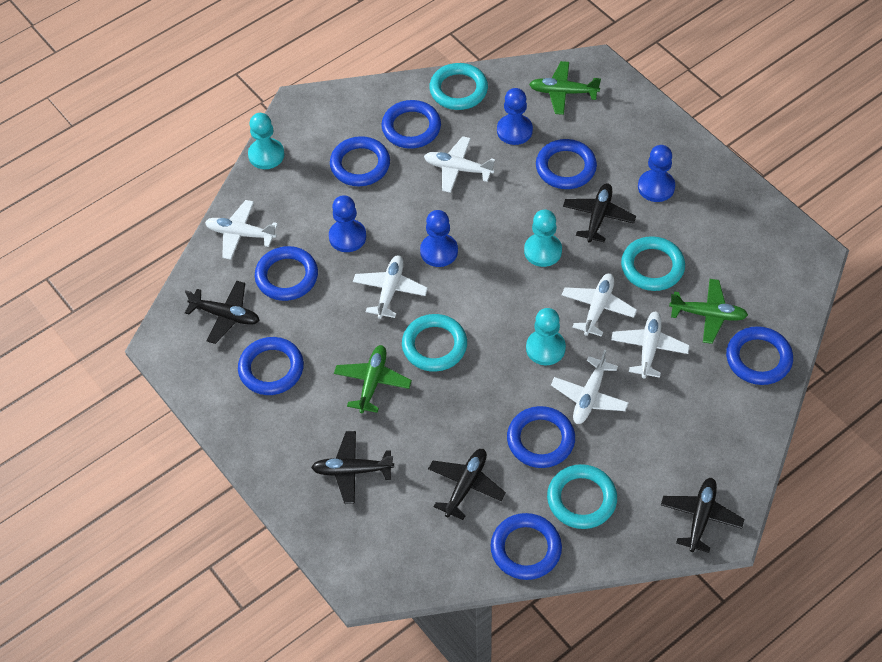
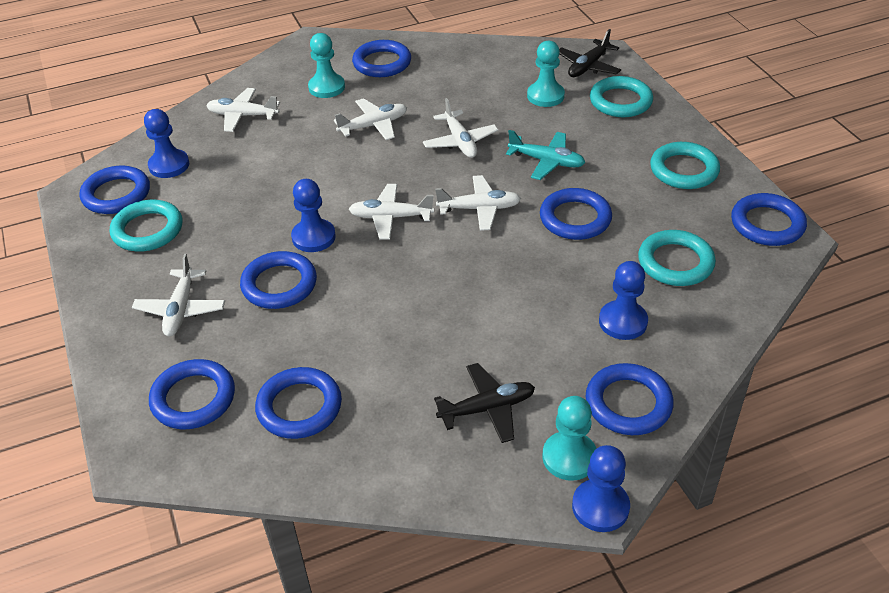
black plane: 5 -> 2
green plane: 3 -> 0
turquoise plane: 0 -> 1

